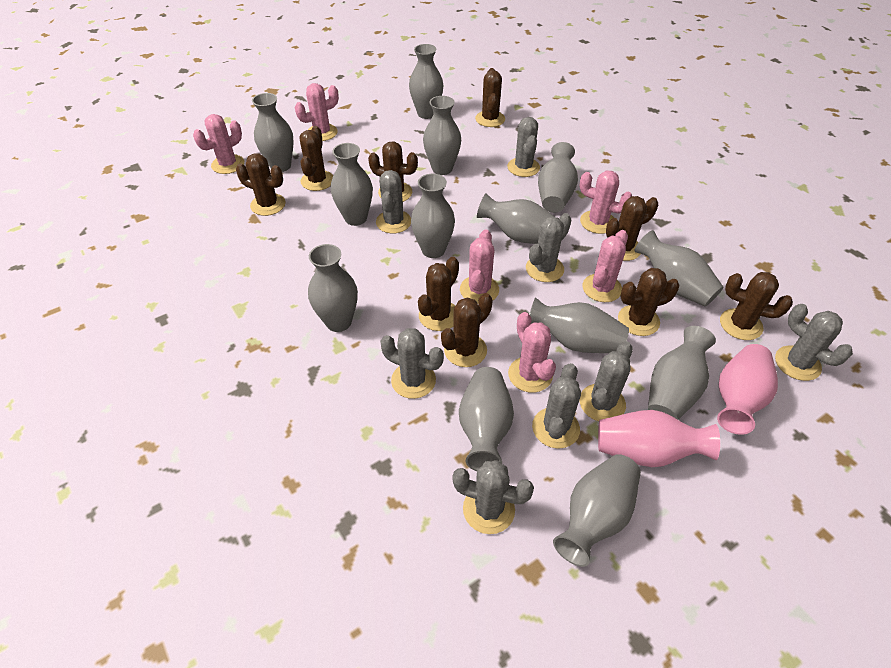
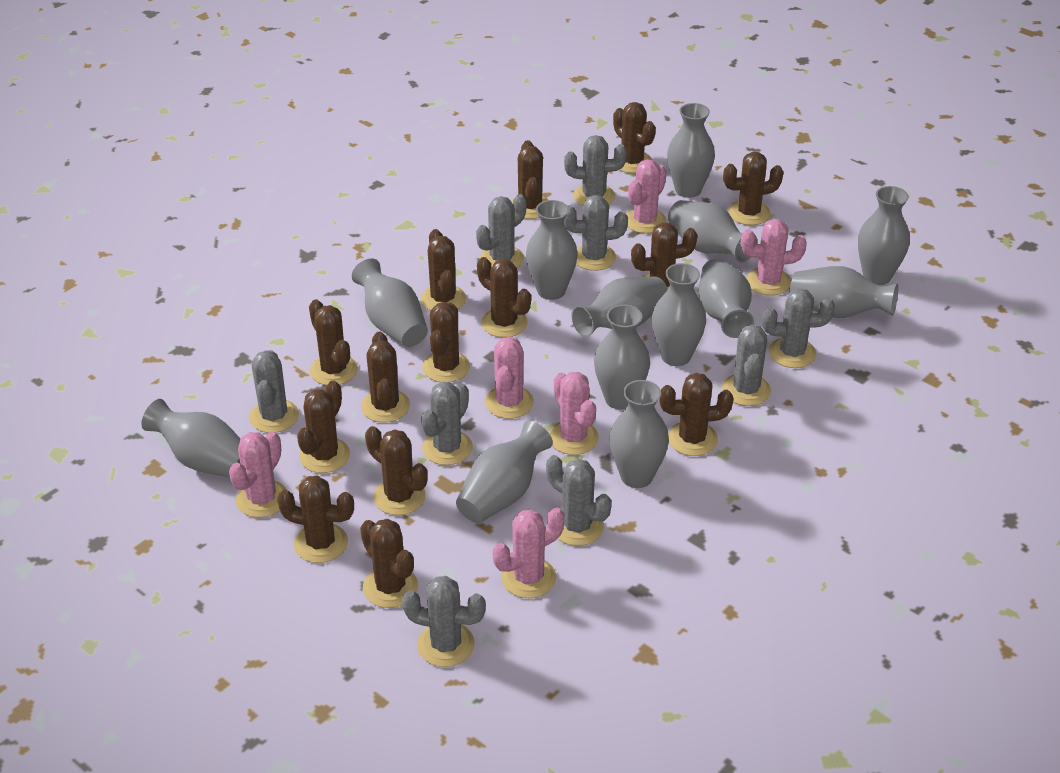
brown cactus: 9 -> 14
grey cactus: 8 -> 9
pink vase: 2 -> 0

